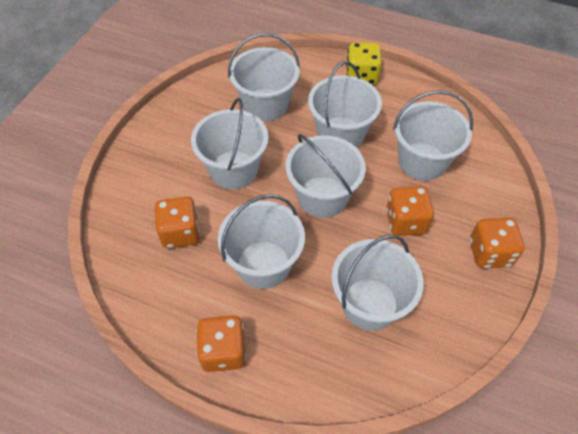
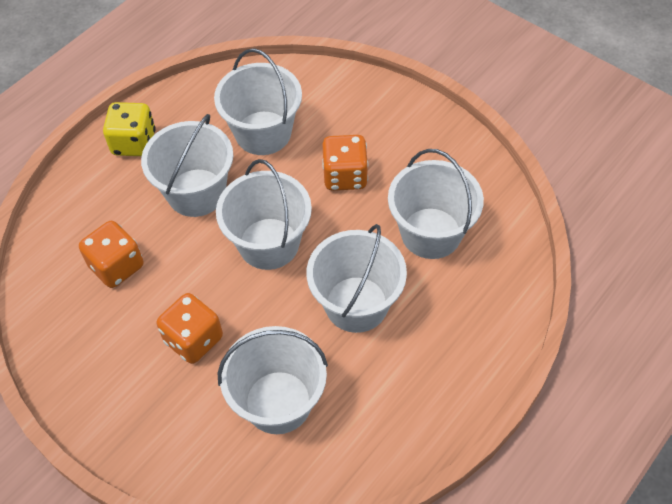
orange dice: 4 -> 3
white bucket: 7 -> 6

